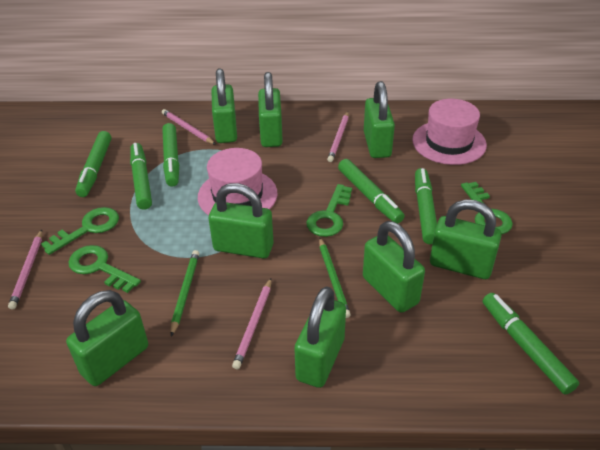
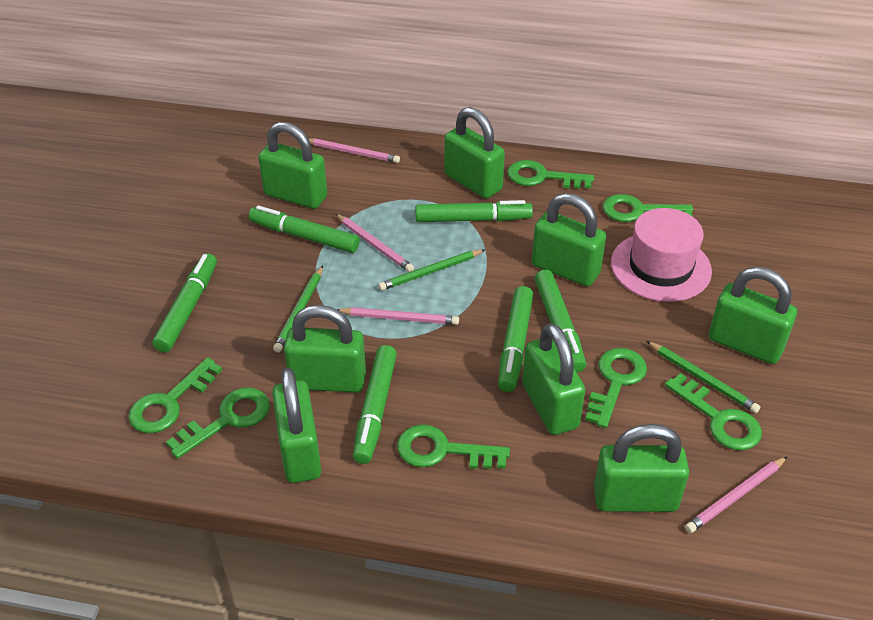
green key: 4 -> 7
green pencil: 2 -> 3
pink hat: 2 -> 1

